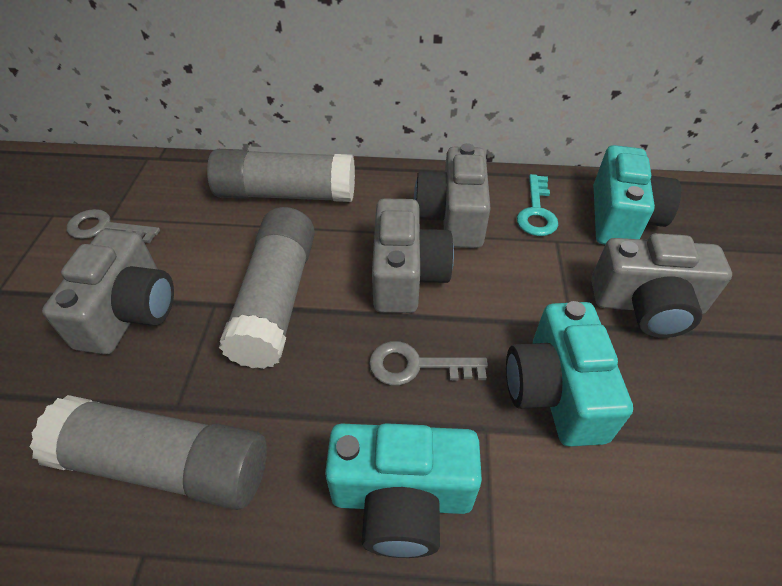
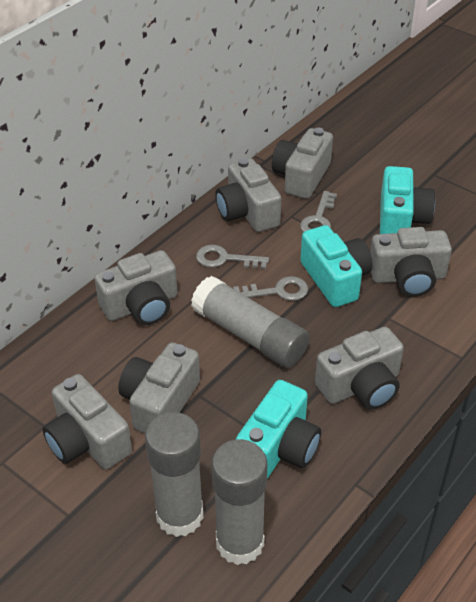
grey camera: 4 -> 7
grey key: 2 -> 3
turquoise key: 1 -> 0

